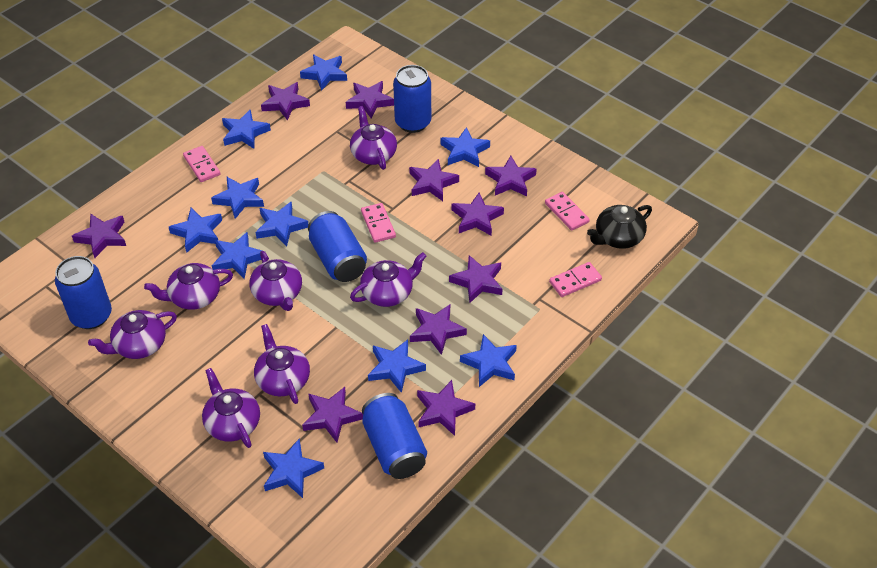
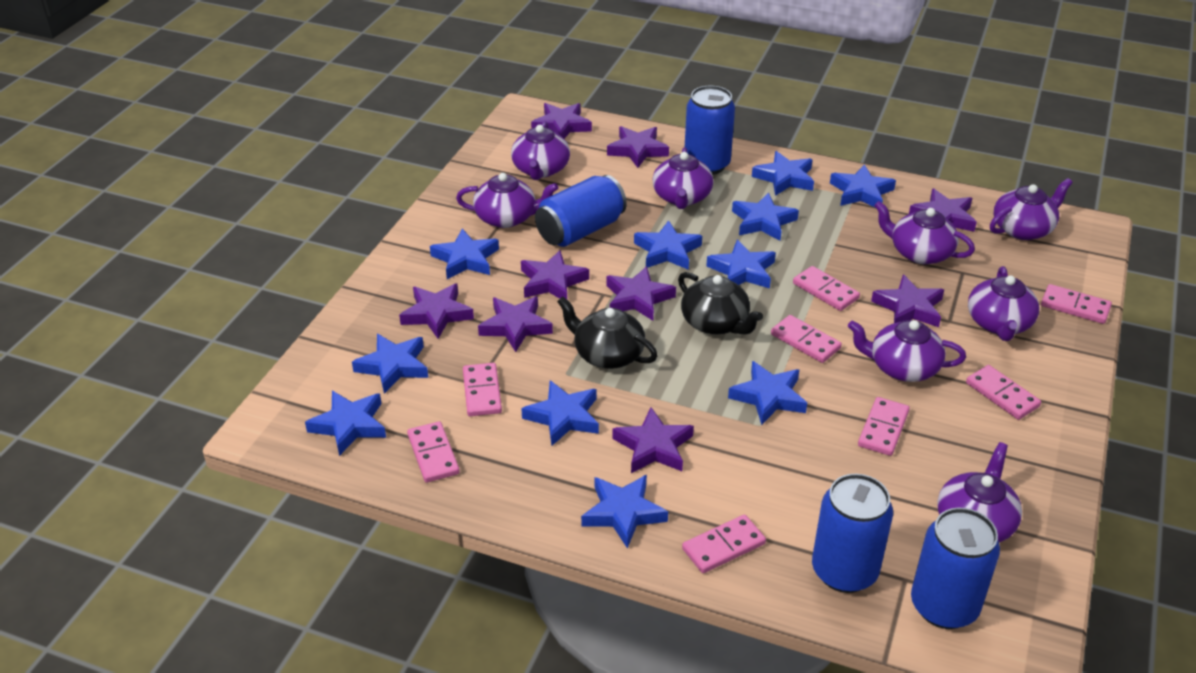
black teapot: 1 -> 2
blue star: 10 -> 11
pink domino: 4 -> 8
purple star: 10 -> 9
purple teapot: 7 -> 8

